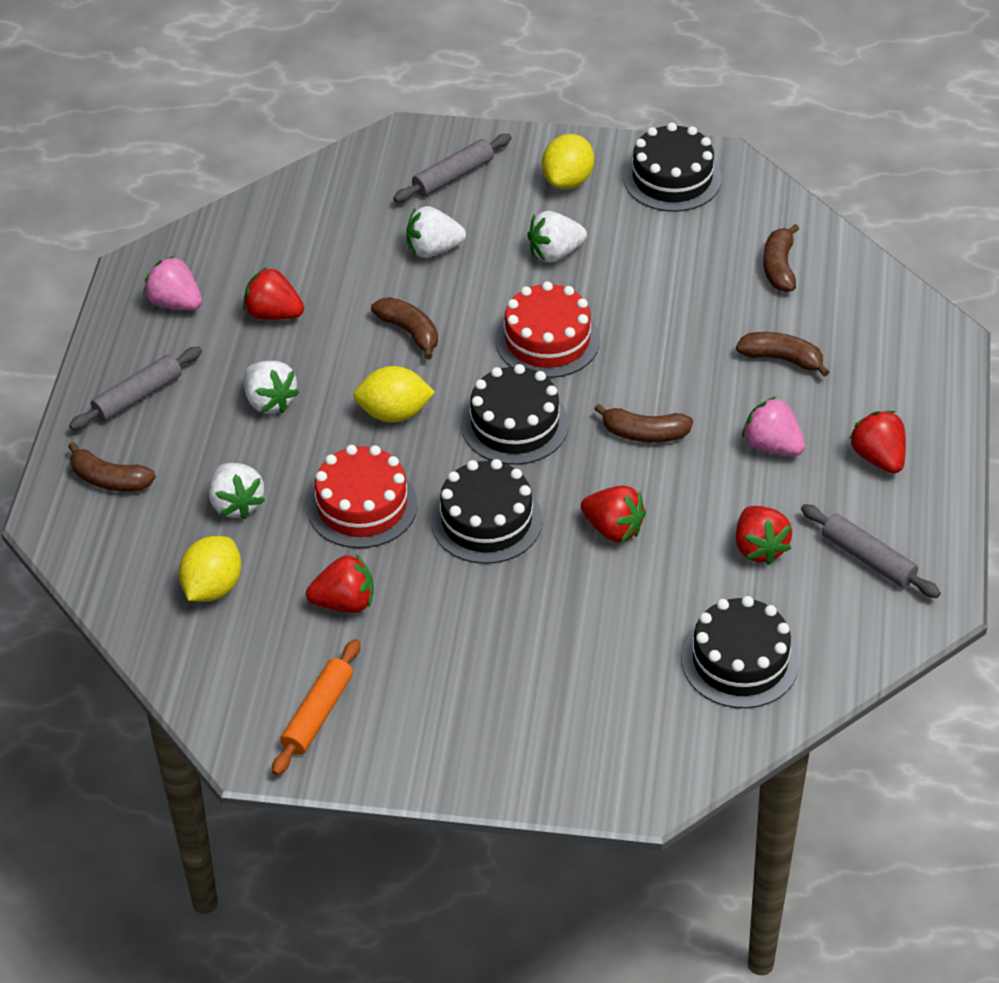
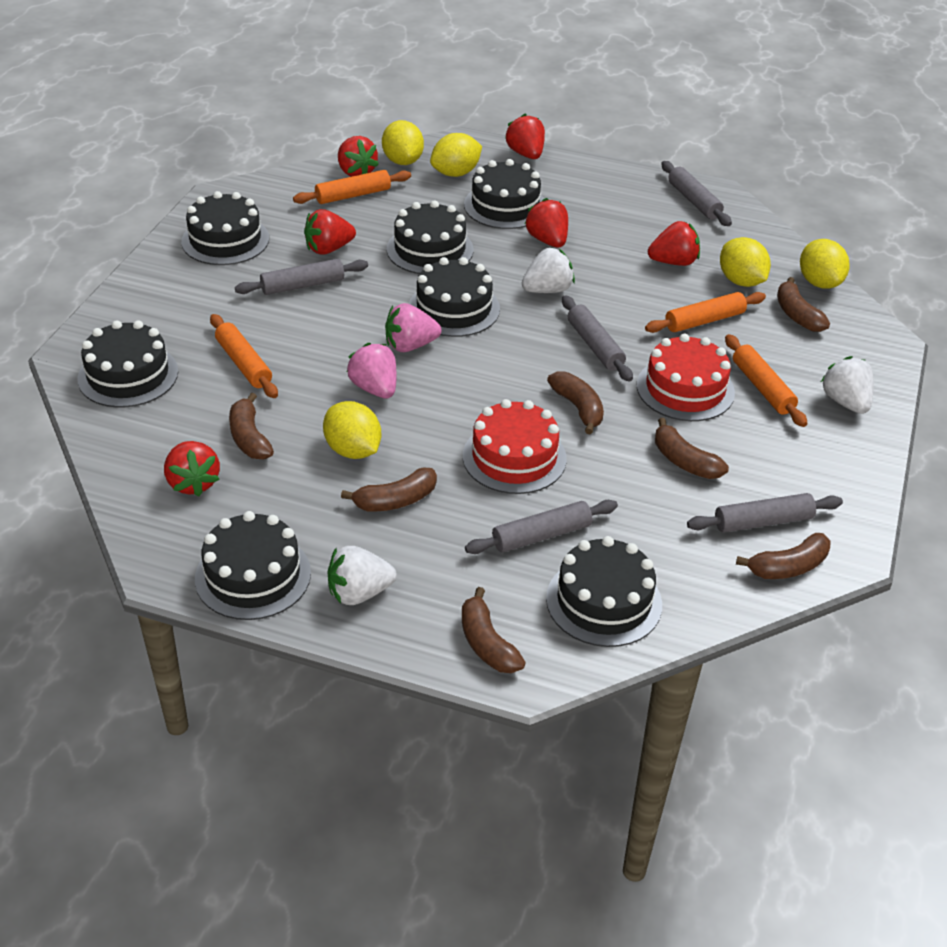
black cake: 4 -> 7
brown banana: 5 -> 7
grey rolling pin: 3 -> 5
orange rolling pin: 1 -> 4
red strawberry: 5 -> 6
white strawberry: 4 -> 3
yellow lemon: 3 -> 5

